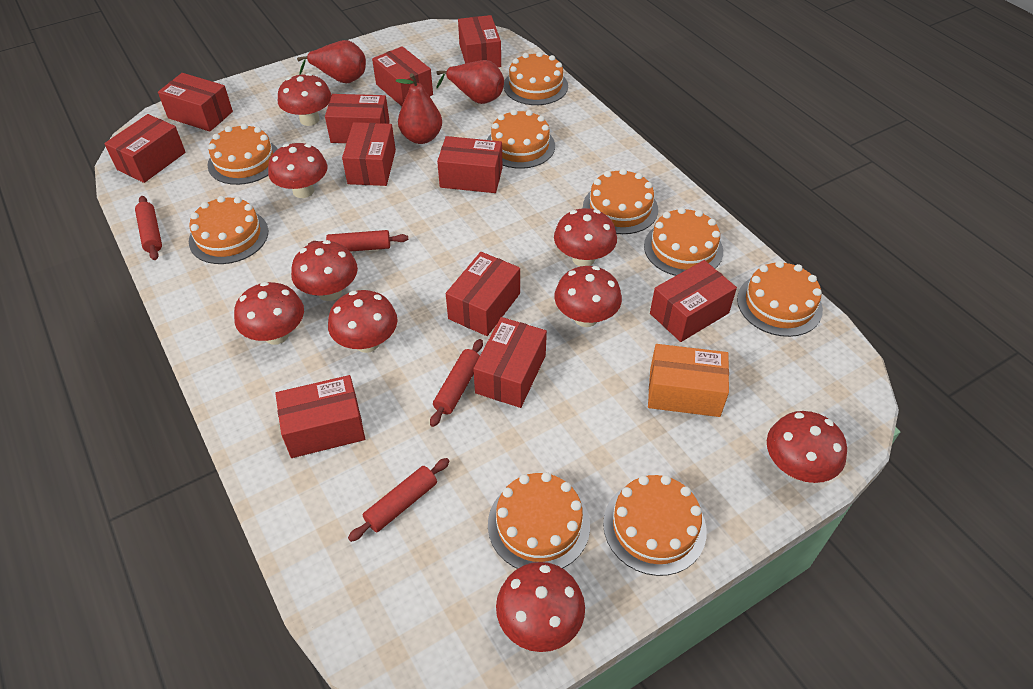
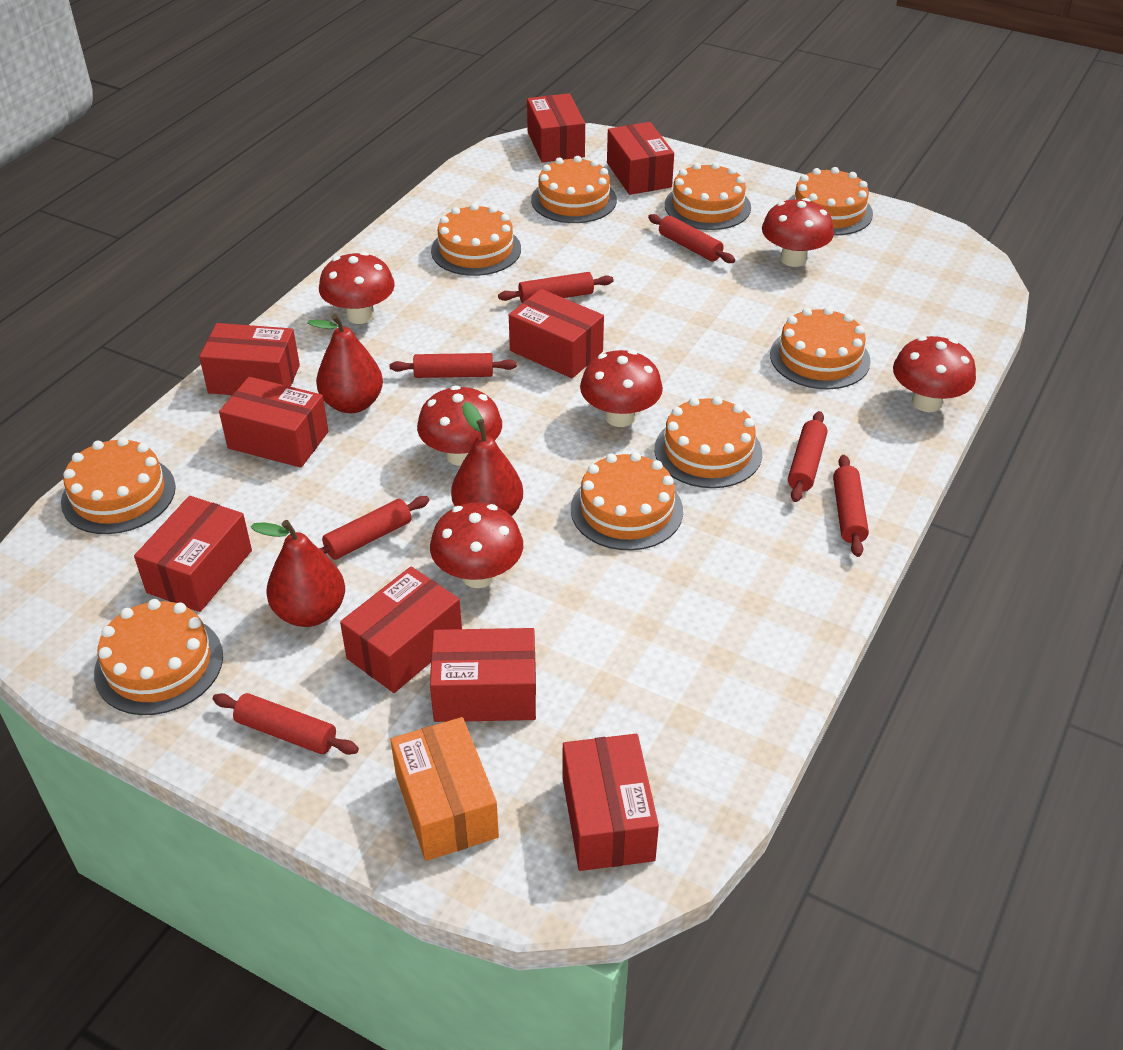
red box: 11 -> 9
red mushroom: 9 -> 6
red rolling pin: 4 -> 7

